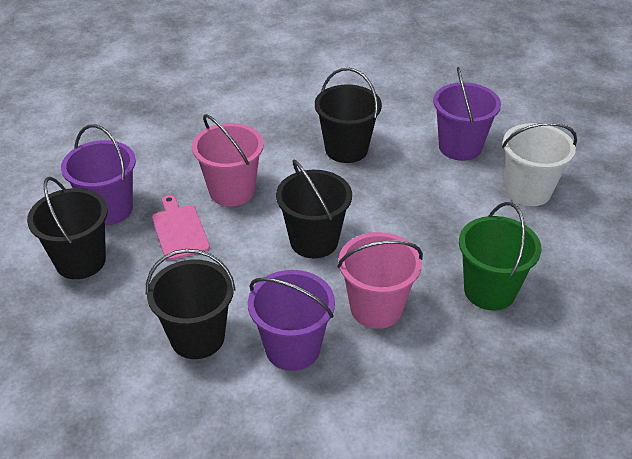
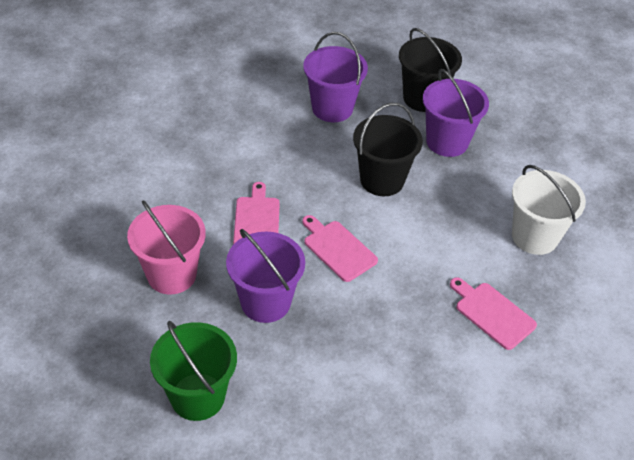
black bucket: 4 -> 2
pink bucket: 2 -> 1
pink cutting board: 1 -> 3

